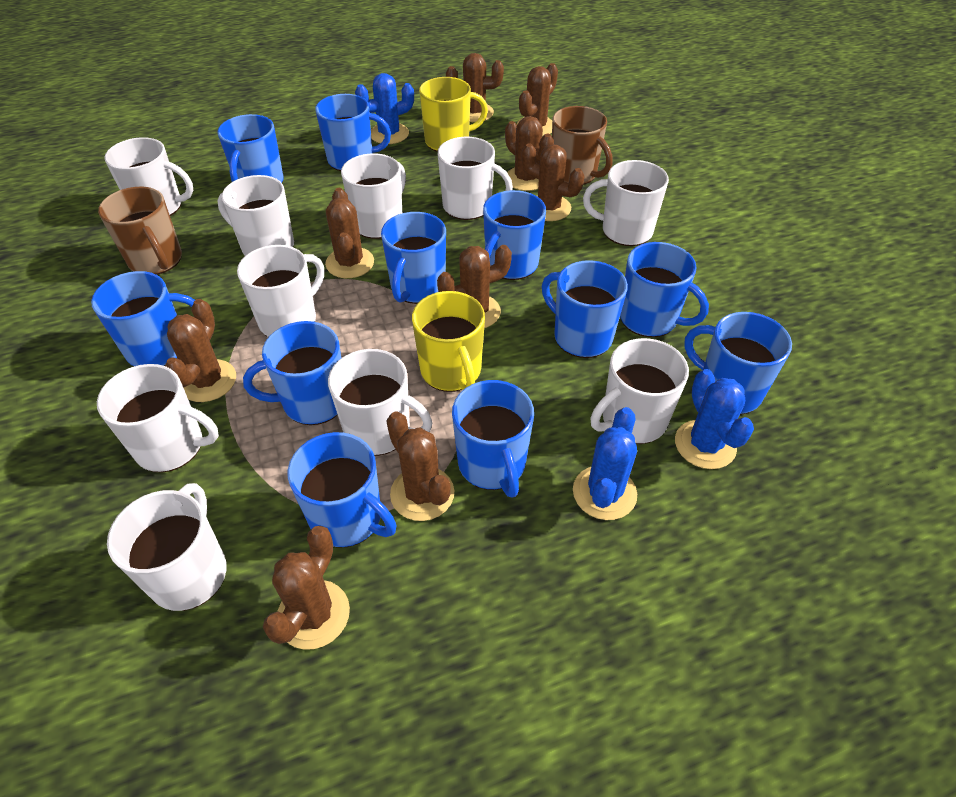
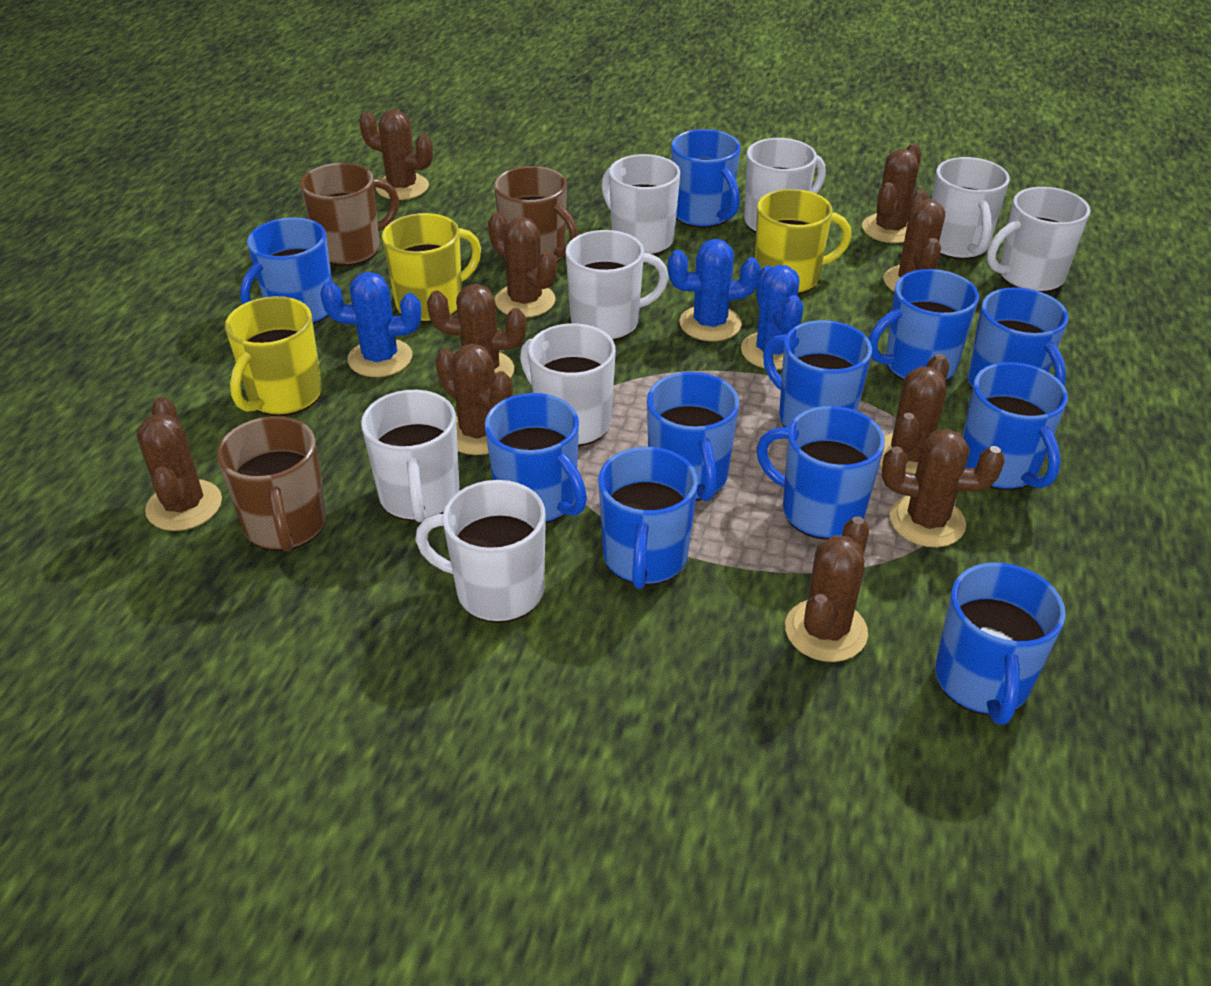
brown cactus: 9 -> 10
brown mug: 2 -> 3
white mug: 10 -> 8
yellow mug: 2 -> 3

